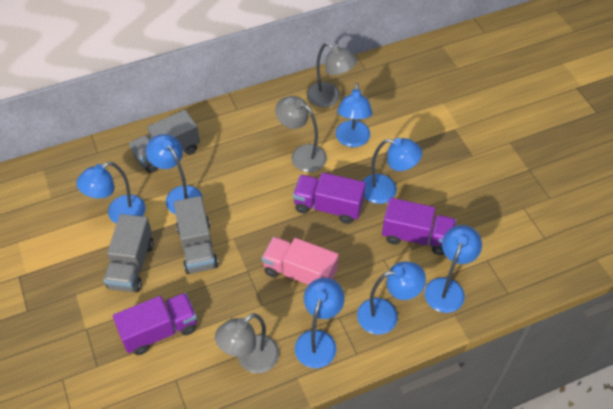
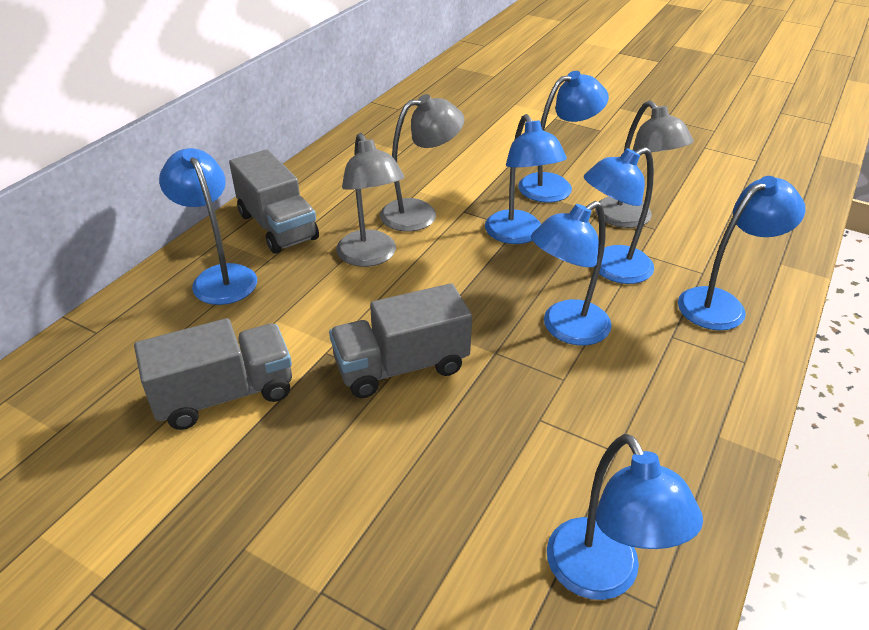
pink truck: 1 -> 0
purple truck: 3 -> 0

